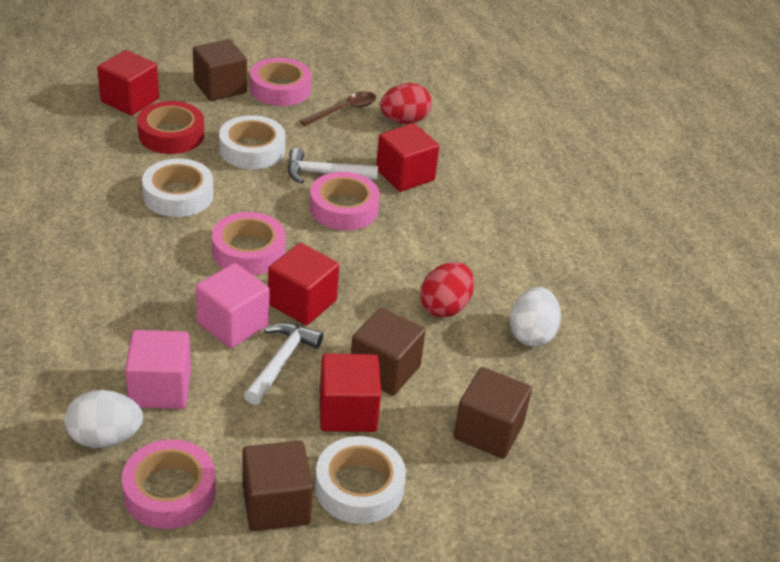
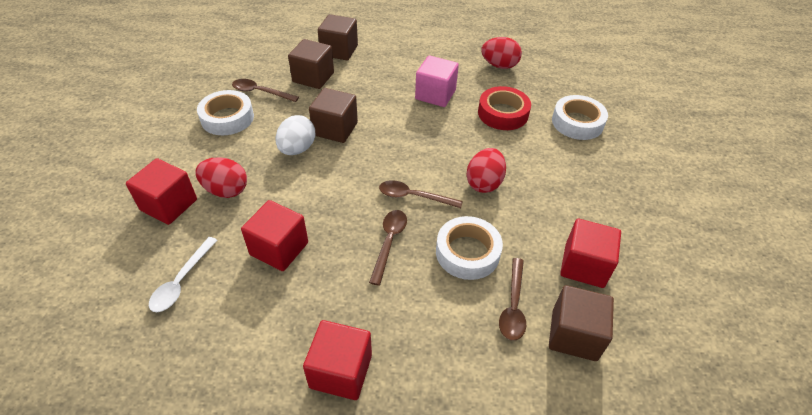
brown spoon: 1 -> 4
pink cube: 2 -> 1
pink tape: 4 -> 0
red egg: 2 -> 3
white egg: 2 -> 1
white hammer: 2 -> 0
white spoon: 0 -> 1

